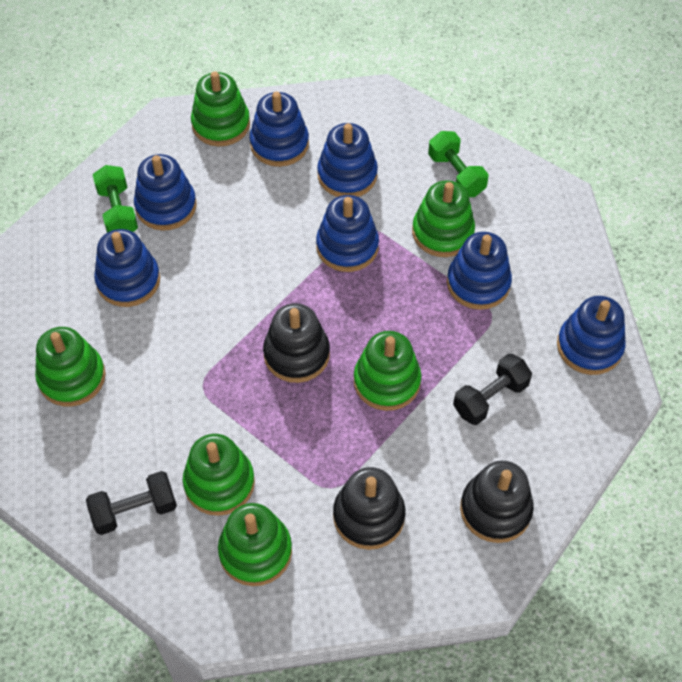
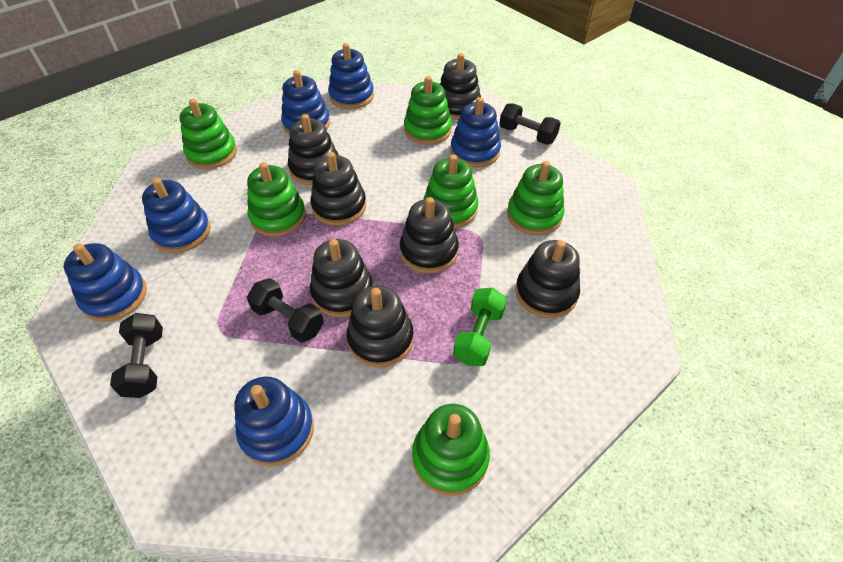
black dumbbell: 2 -> 3
black stacking toy: 3 -> 7
blue stacking toy: 7 -> 6
green dumbbell: 2 -> 1

